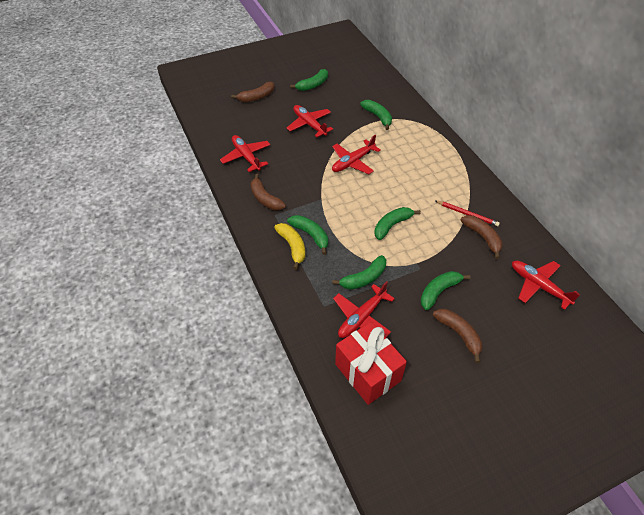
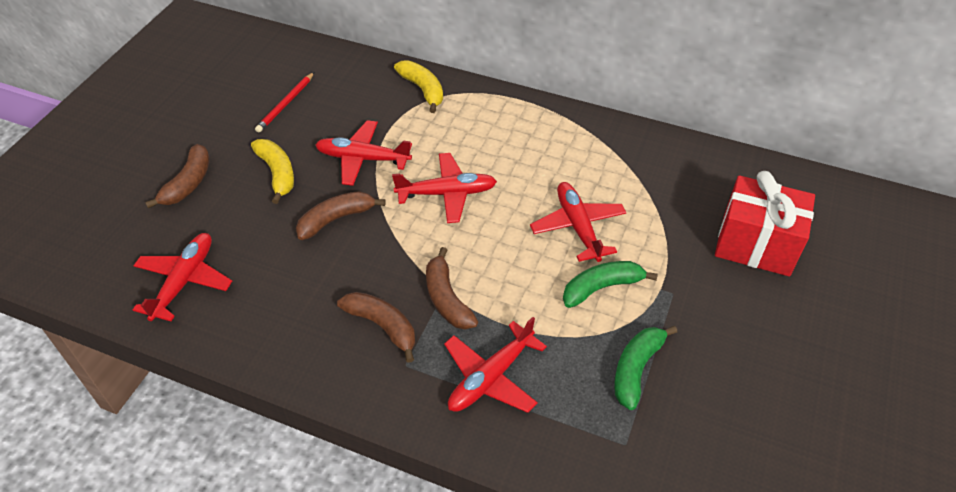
green banana: 6 -> 2
yellow banana: 1 -> 2

